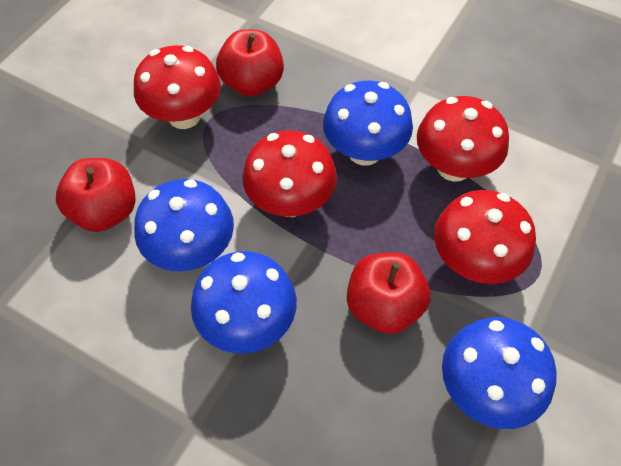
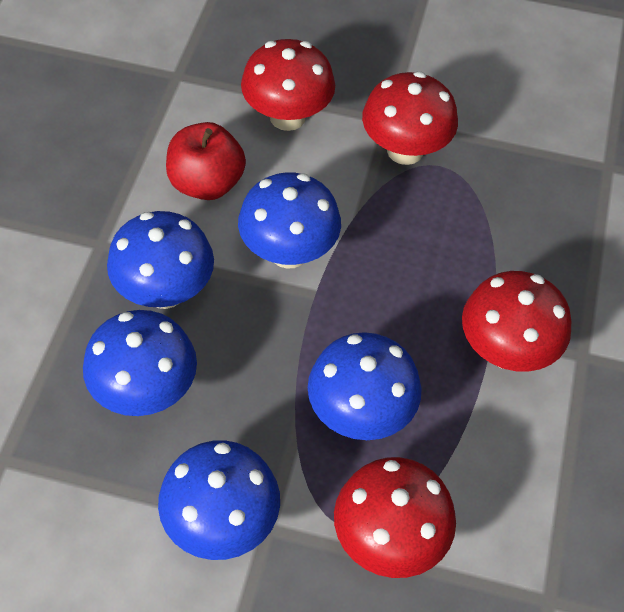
blue mushroom: 4 -> 5
red apple: 3 -> 1

